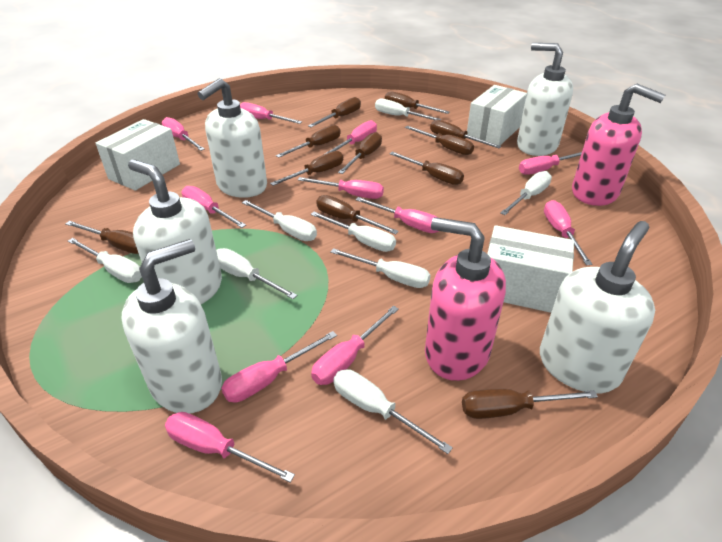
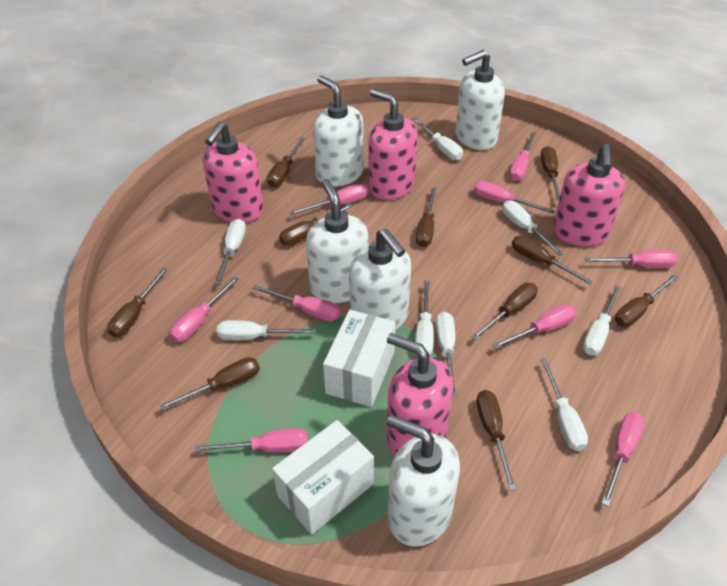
brown screwdriver: 11 -> 10
pink screwdriver: 11 -> 9
pink soap dispenser: 2 -> 4
white box: 3 -> 2

